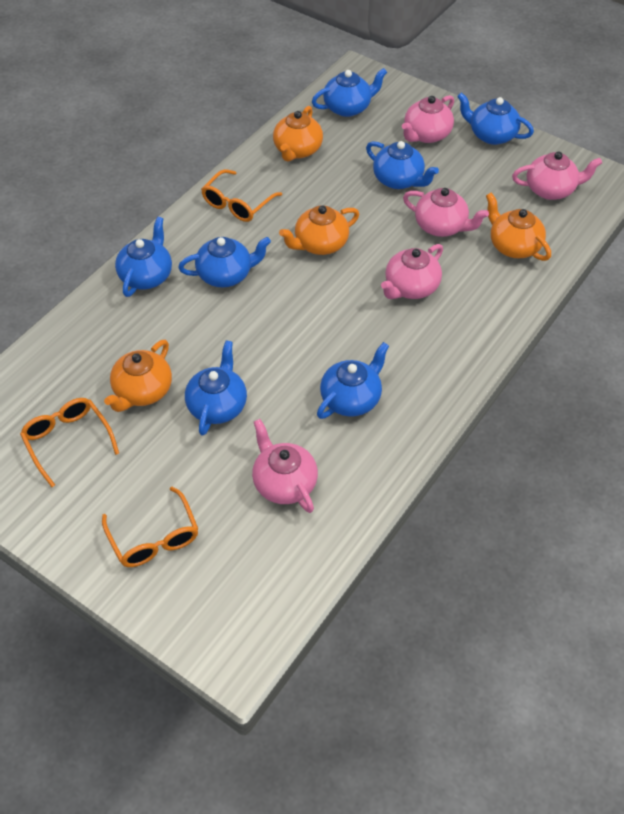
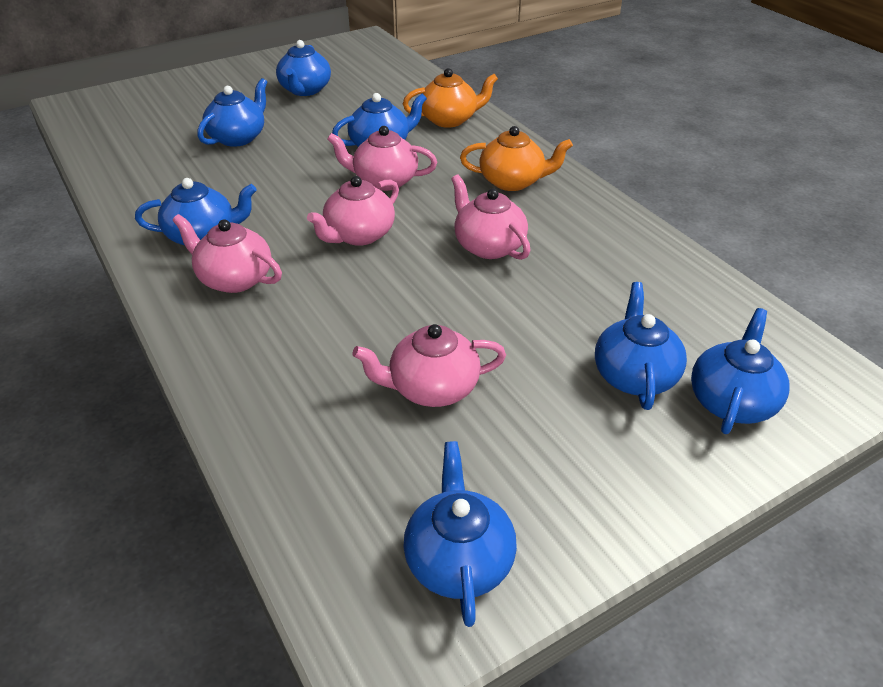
orange glasses: 3 -> 0
orange teapot: 4 -> 2

